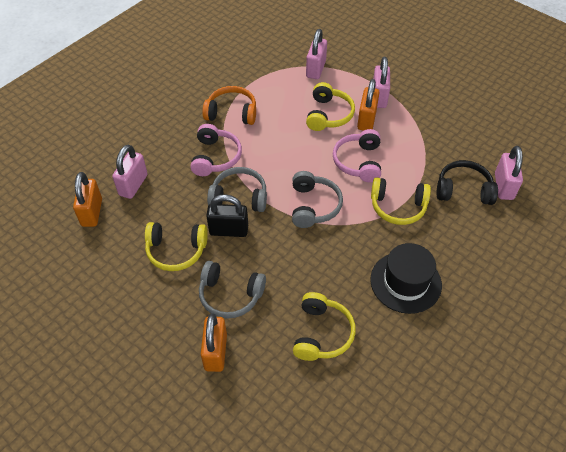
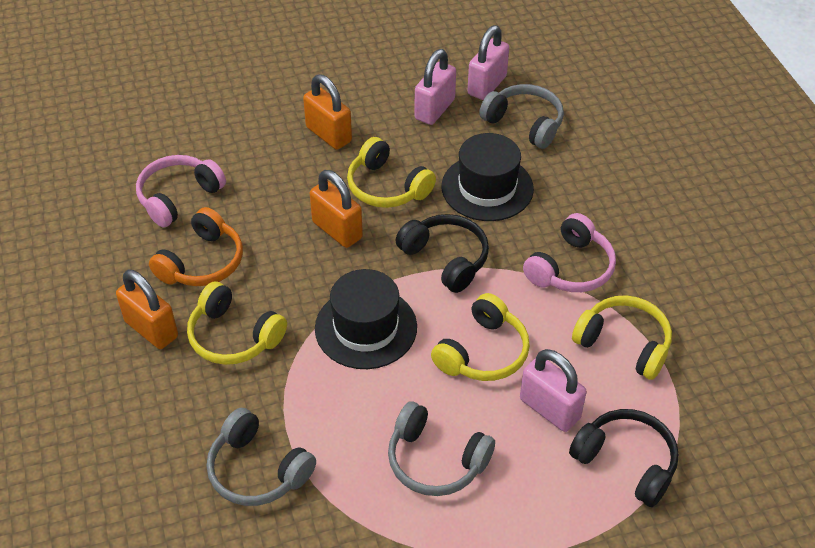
black hat: 1 -> 2
black headphones: 1 -> 2
black padlock: 1 -> 0
pink padlock: 4 -> 3

